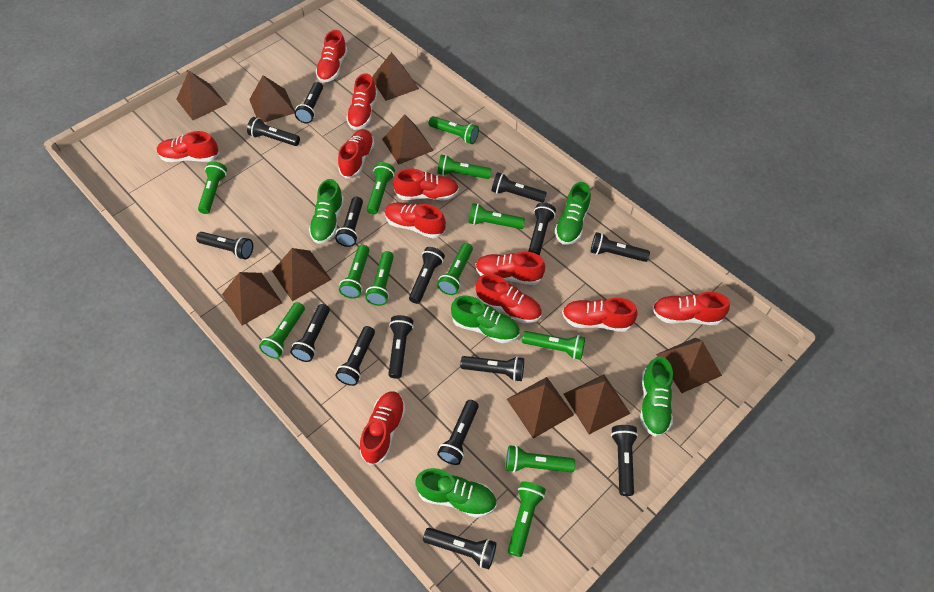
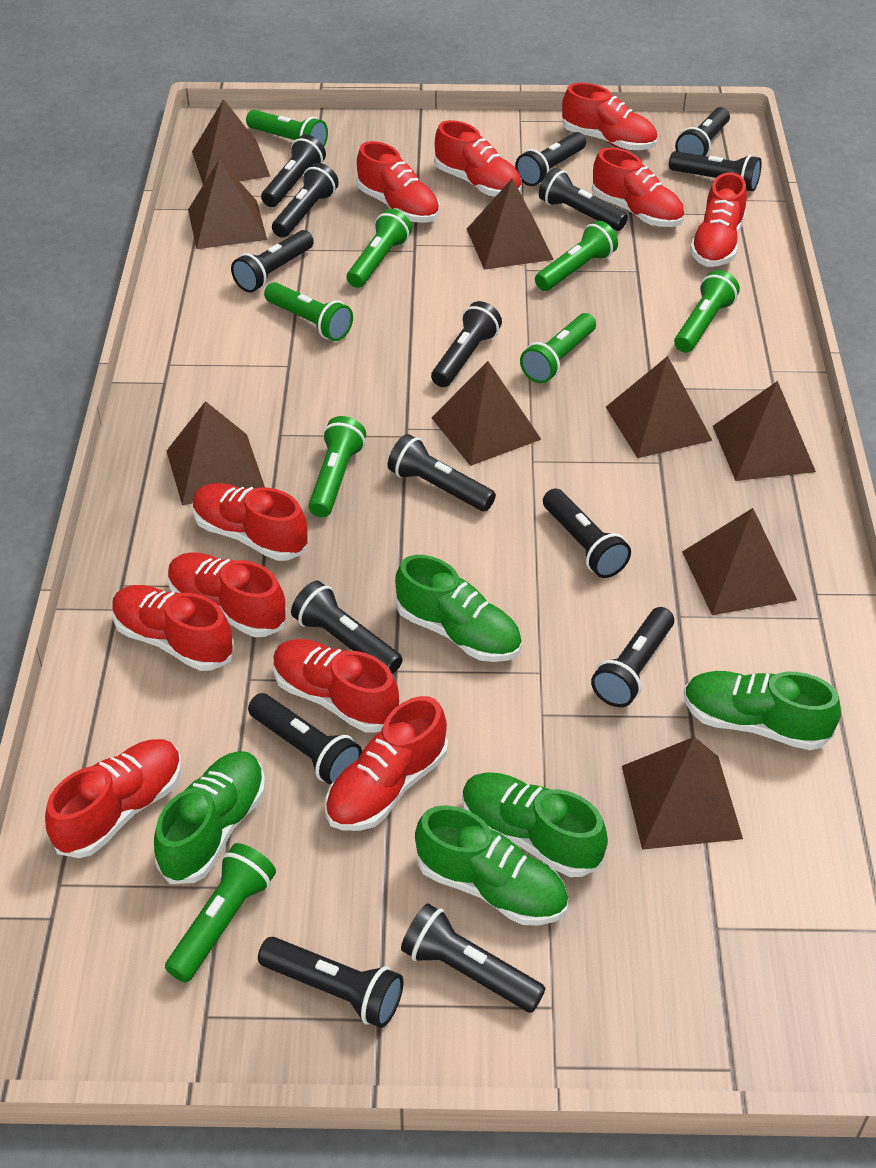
green flashlight: 12 -> 8

